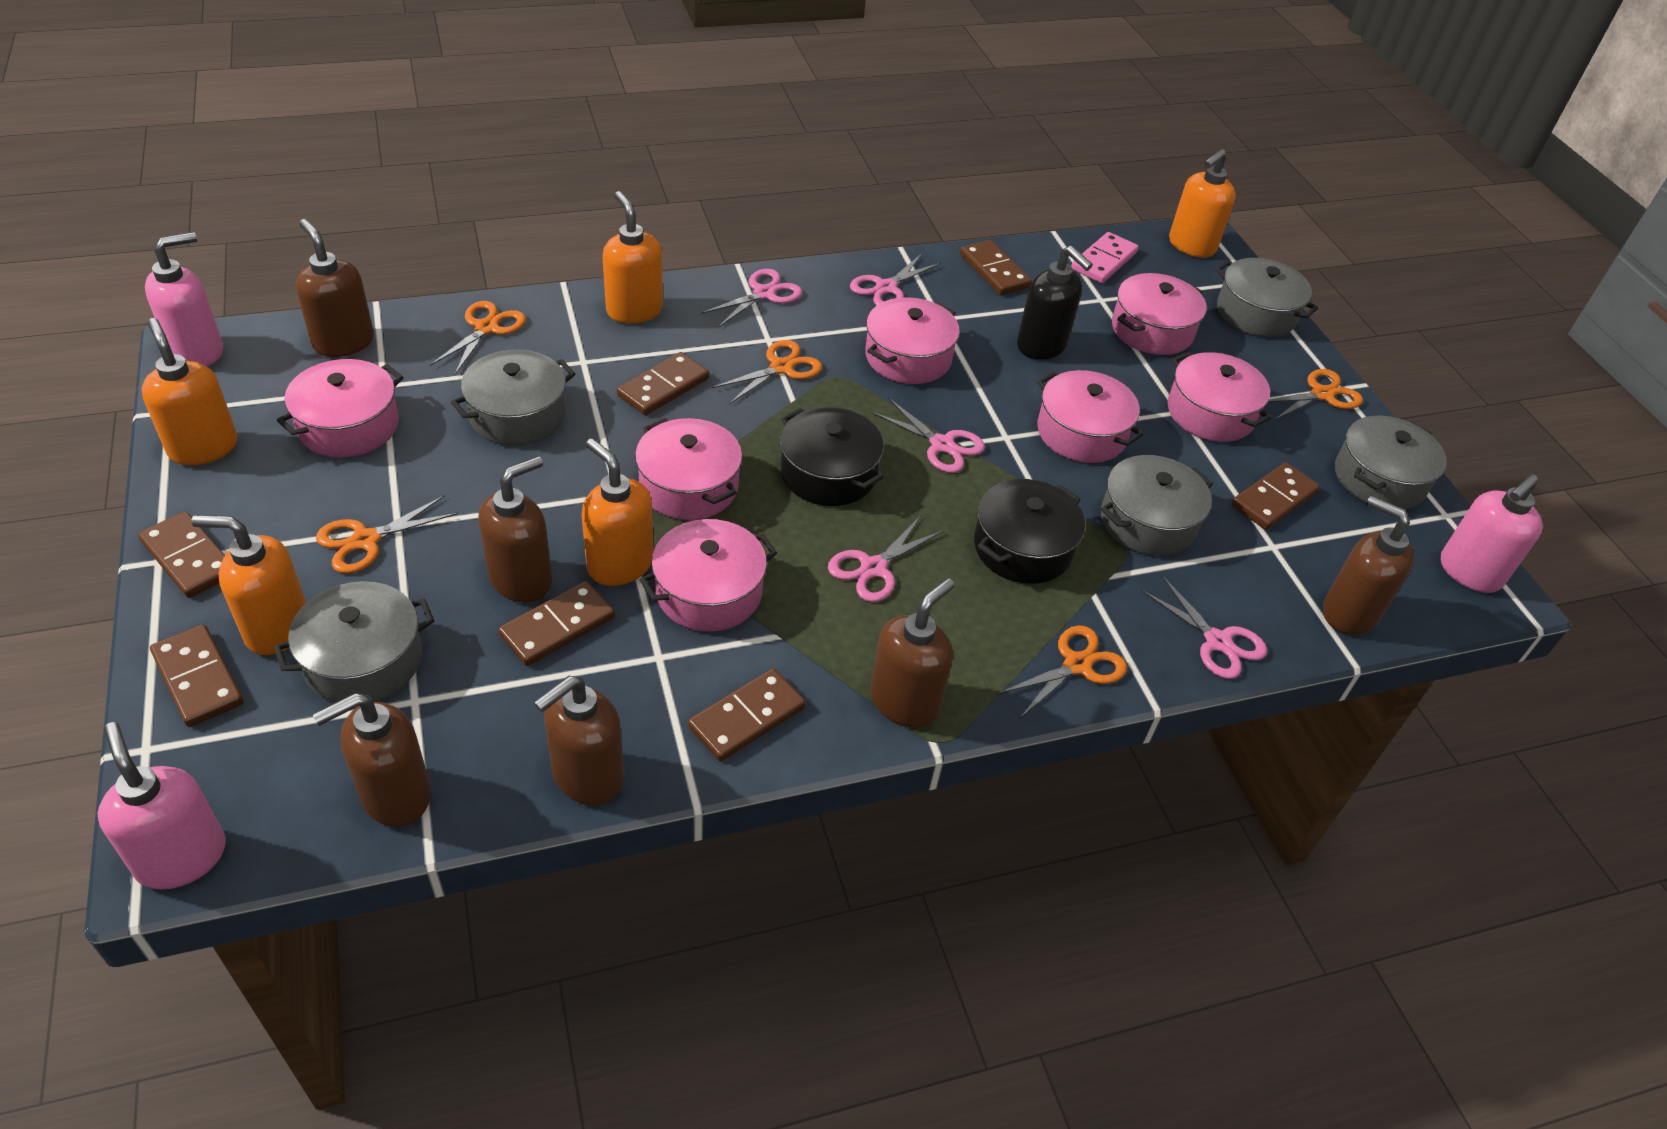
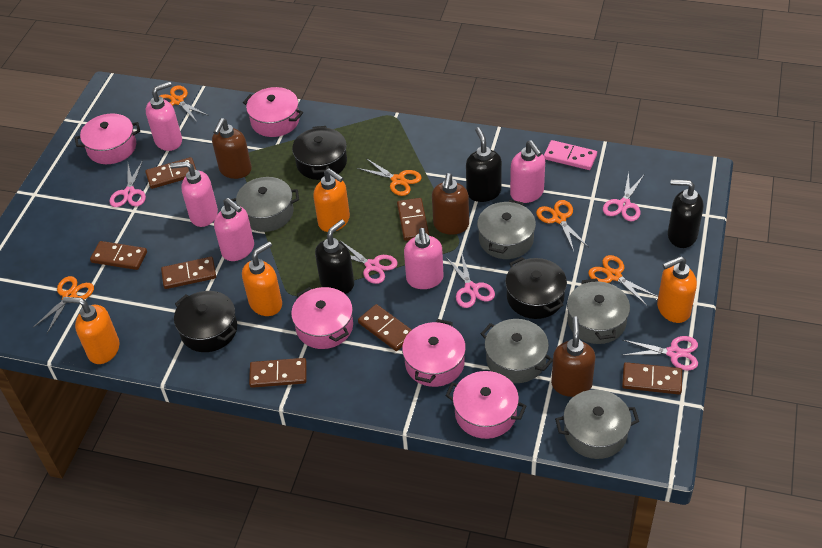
black pot: 2 -> 3
black soap dispenser: 1 -> 3
brown soap dispenser: 6 -> 3
orange soap dispenser: 5 -> 4
pink pot: 7 -> 5
pink soap dispenser: 3 -> 5

